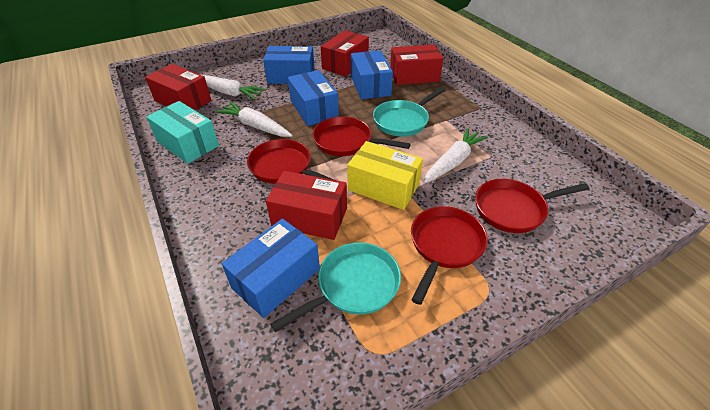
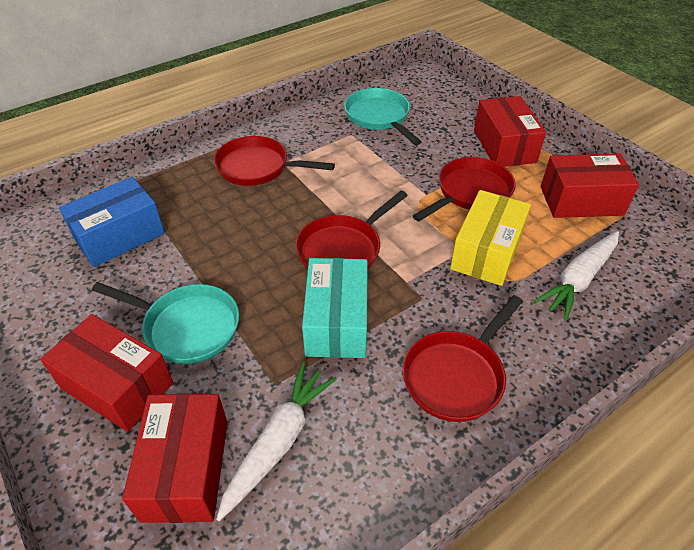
blue box: 4 -> 1
white carrot: 3 -> 2

